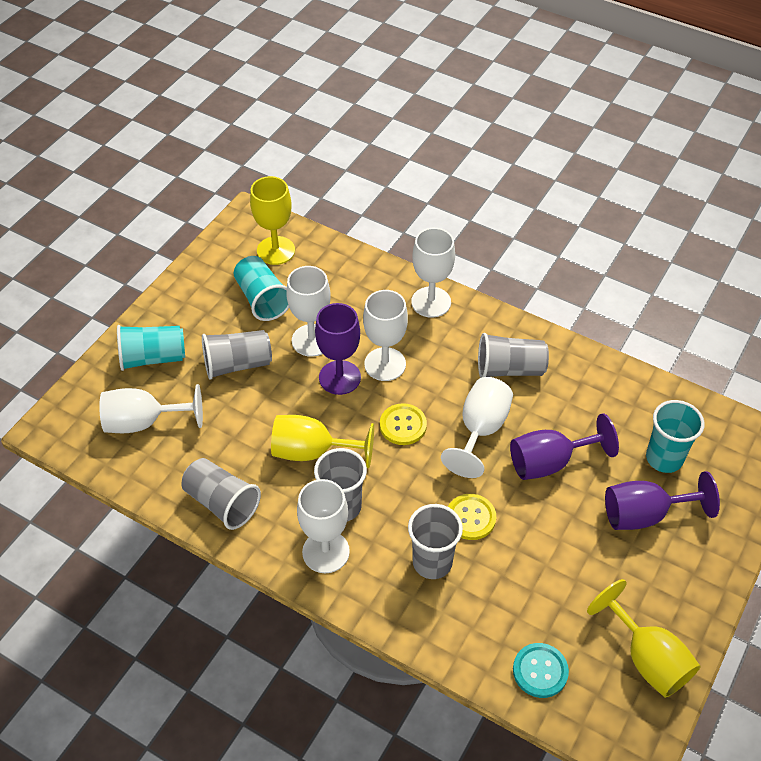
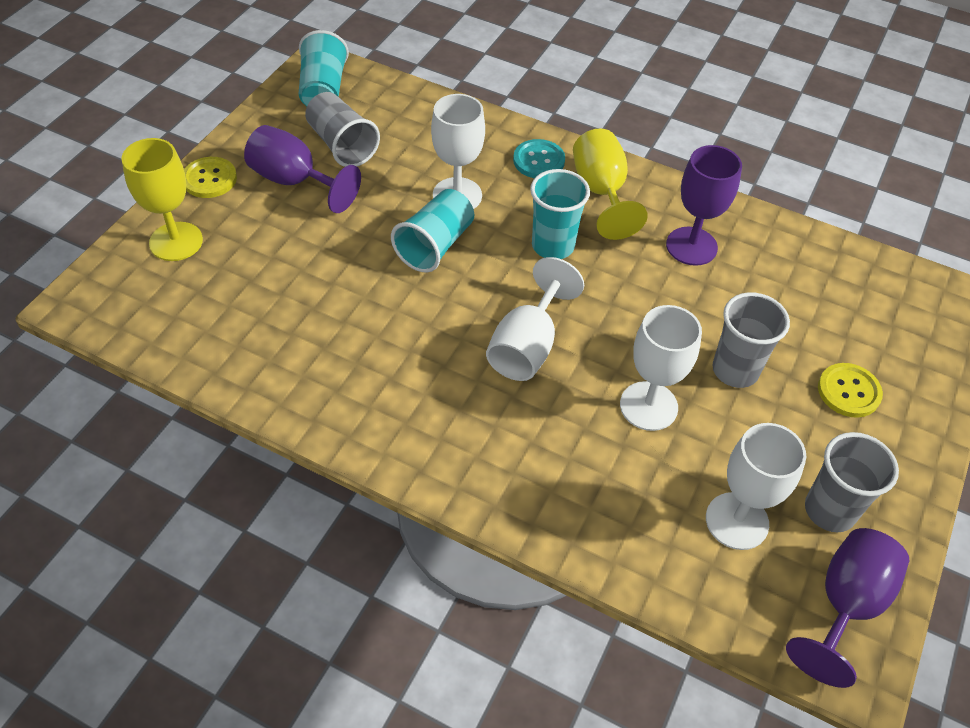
grey cup: 5 -> 3
white goblet: 6 -> 4
yellow goblet: 3 -> 2

